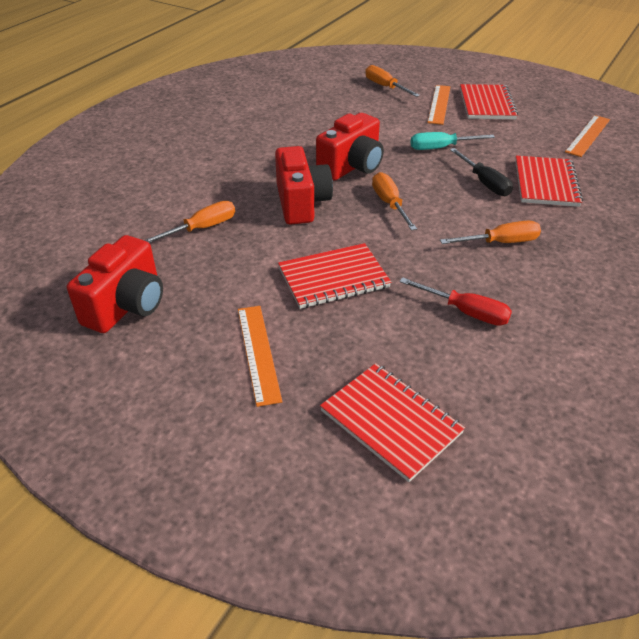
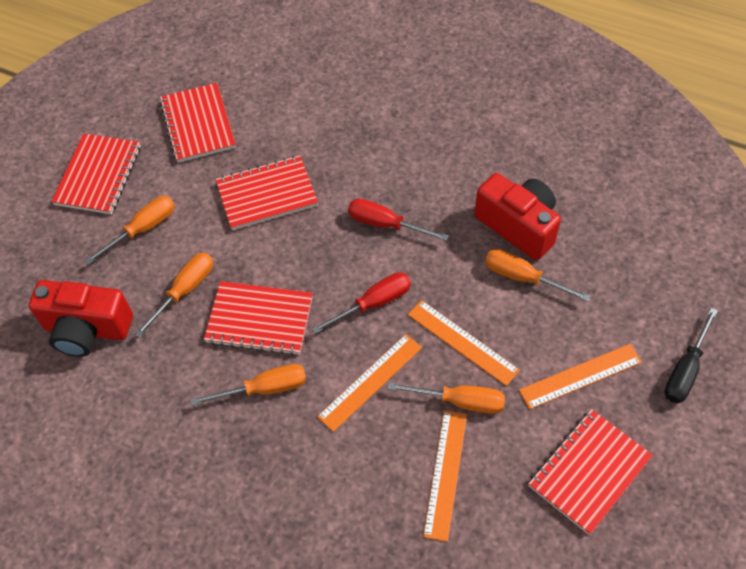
orange ruler: 3 -> 4
orange screwdriver: 4 -> 5
red camera: 3 -> 2
red notebook: 4 -> 5
red screwdriver: 1 -> 2
turquoise screwdriver: 1 -> 0

